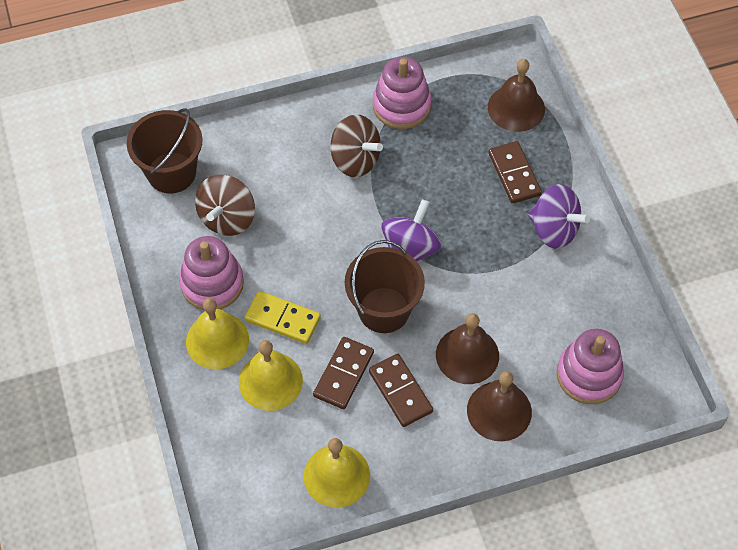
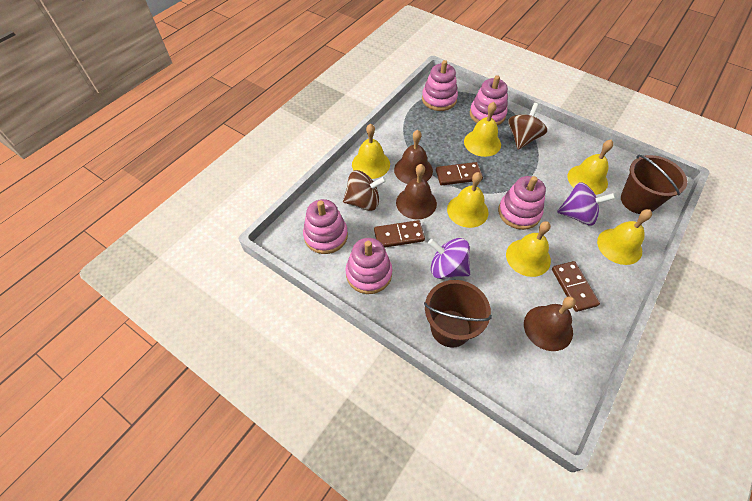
pink stacking toy: 3 -> 5
yellow bell: 3 -> 6
yellow domino: 1 -> 0

